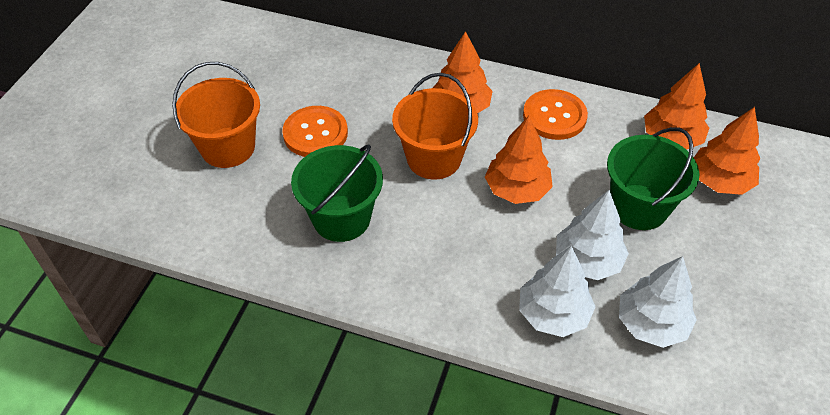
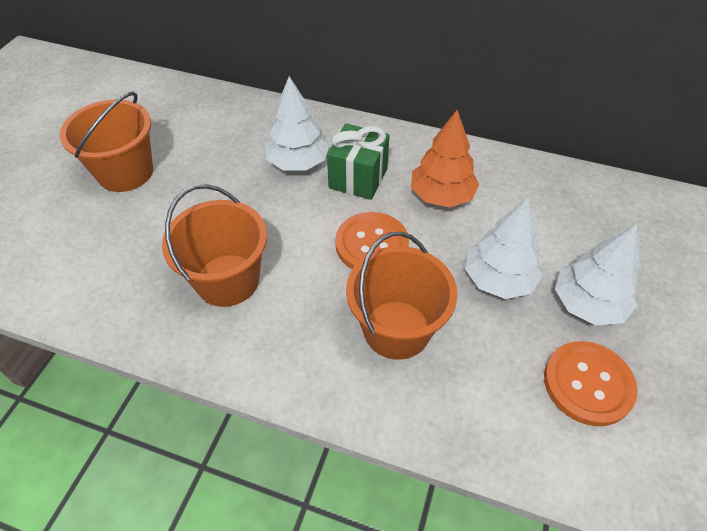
green bucket: 2 -> 0
green gift: 0 -> 1
orange bucket: 2 -> 3
orange tree: 4 -> 1

